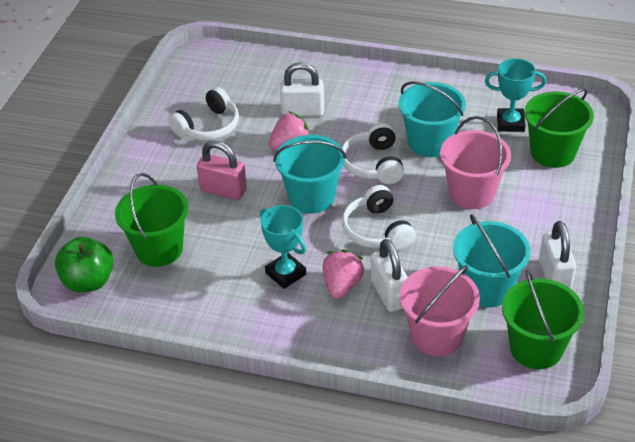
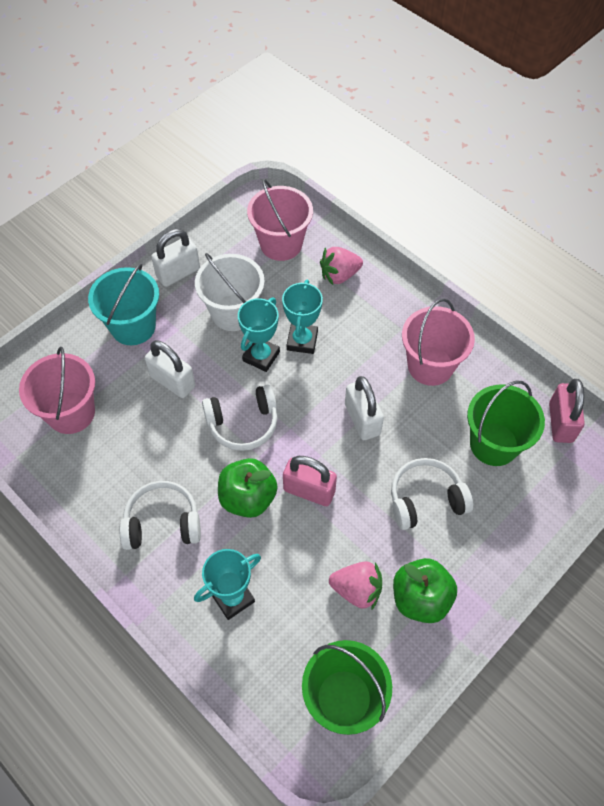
green apple: 1 -> 2
green bucket: 3 -> 2
pink bucket: 2 -> 3
pink padlock: 1 -> 2
turquoise bucket: 3 -> 1
turquoise trophy: 2 -> 3
white bucket: 0 -> 1

